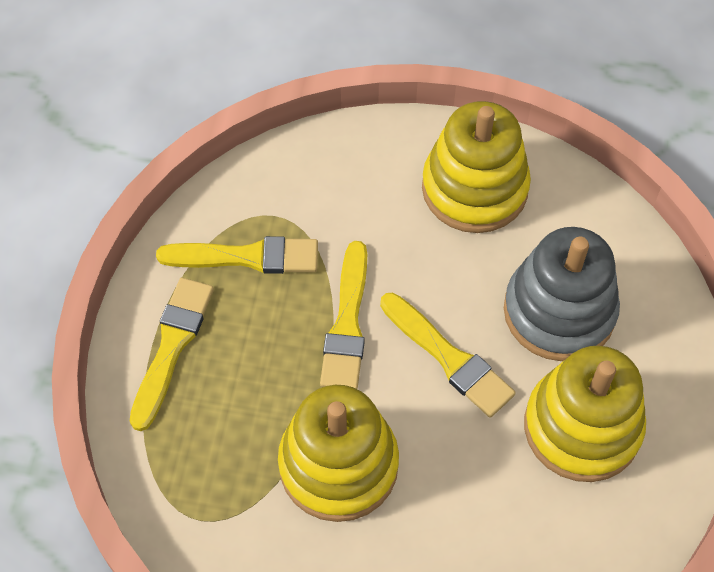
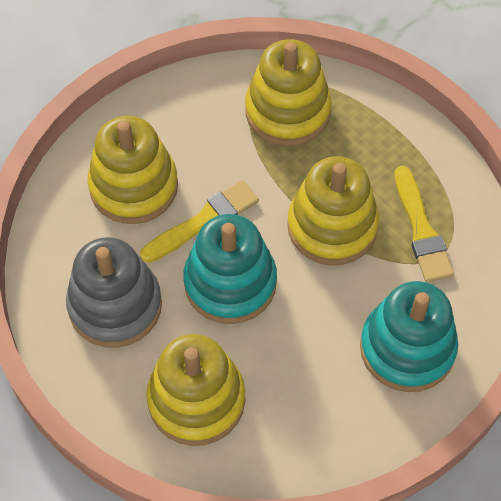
turquoise stacking toy: 0 -> 2
yellow brush: 4 -> 2
yellow stacking toy: 3 -> 4

